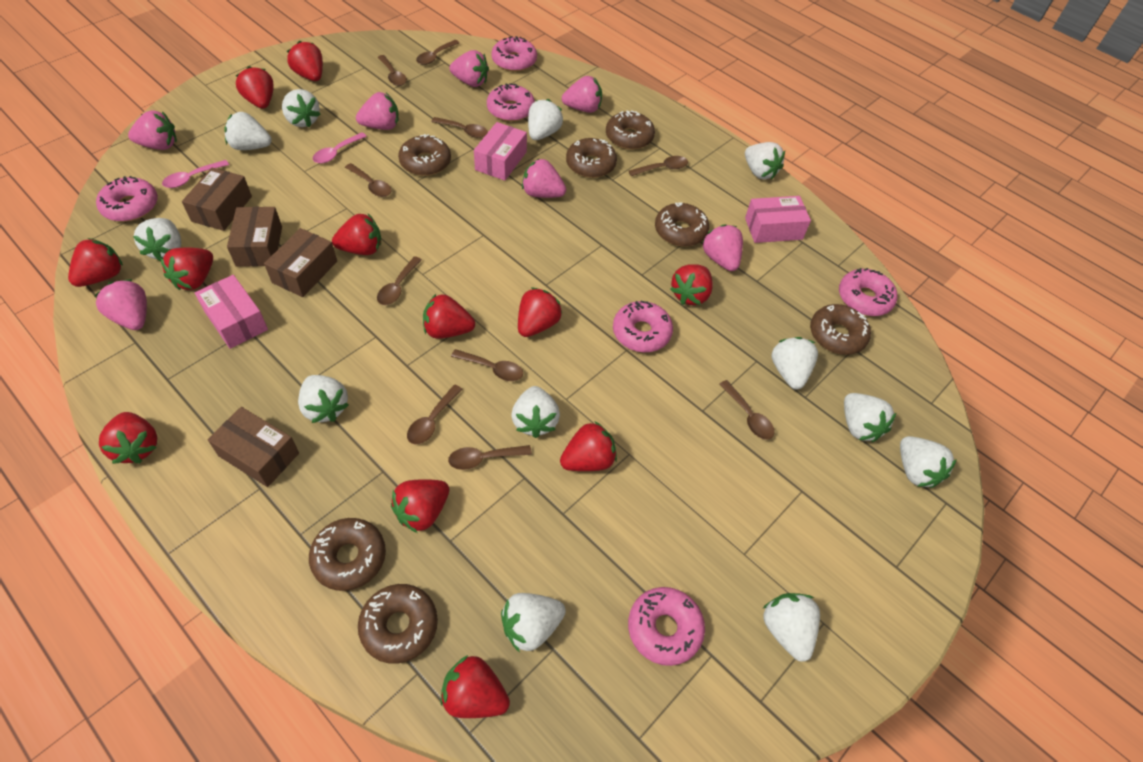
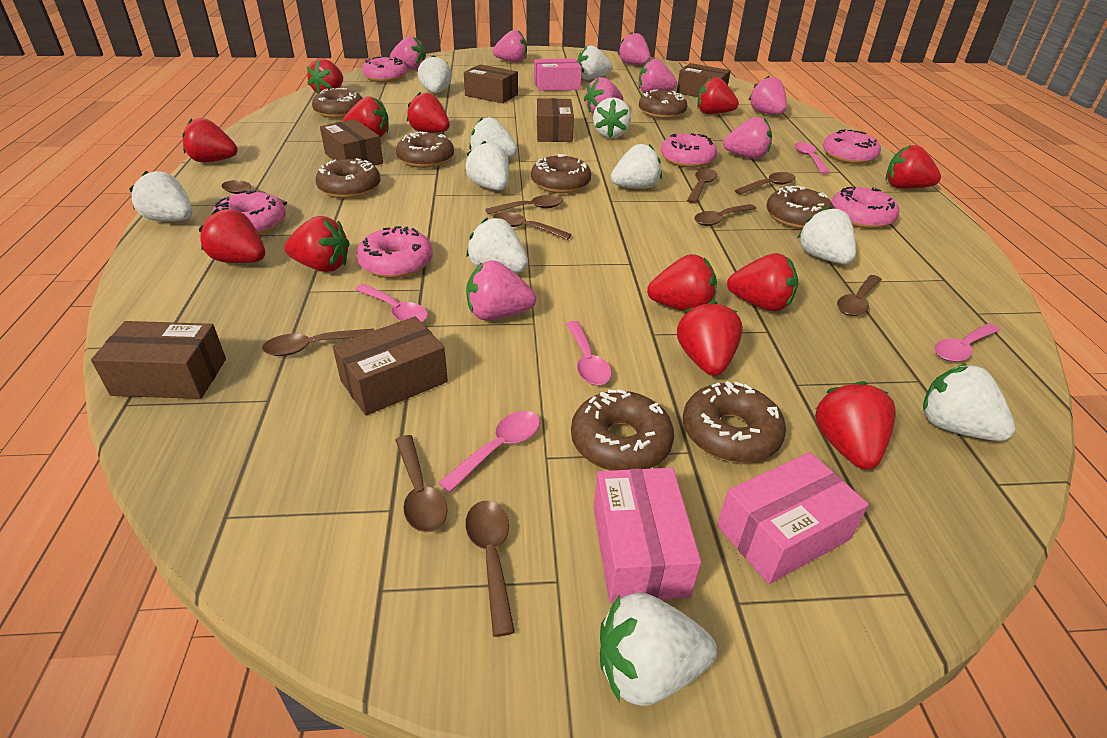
brown box: 4 -> 6
brown donut: 7 -> 8
pink spoon: 2 -> 5
pink strawberry: 7 -> 8
white strawberry: 12 -> 11

